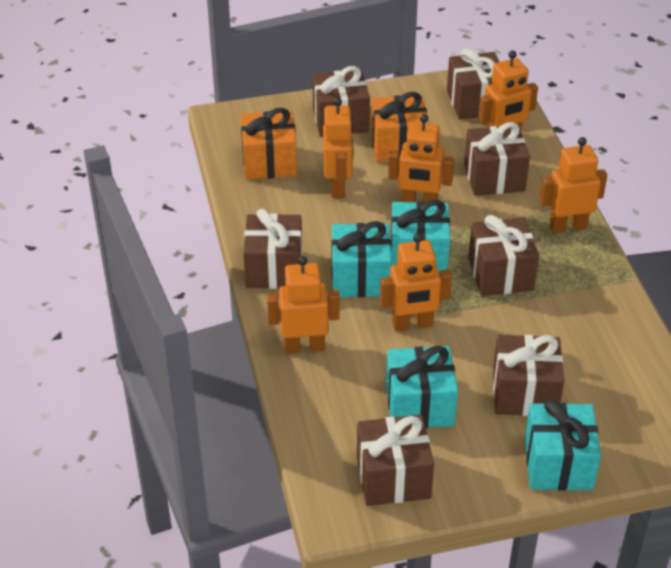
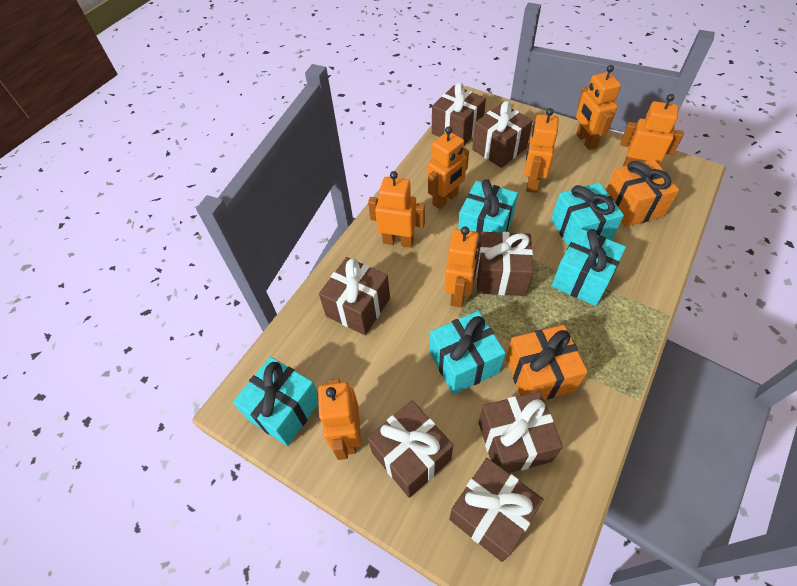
orange robot: 6 -> 7
turquoise gift: 4 -> 5

